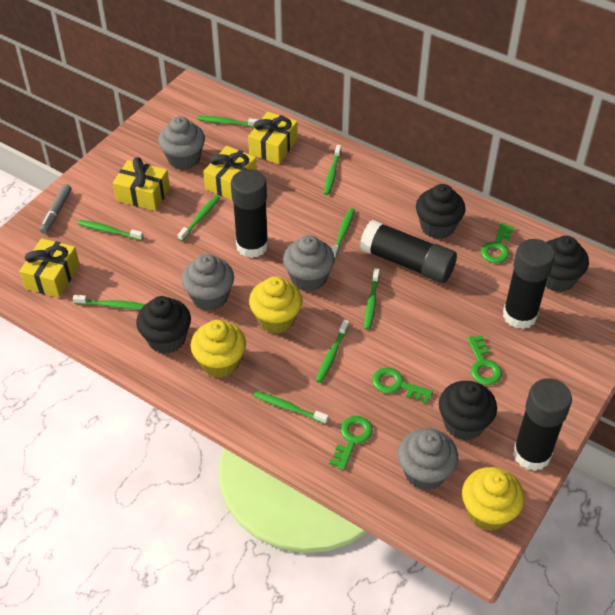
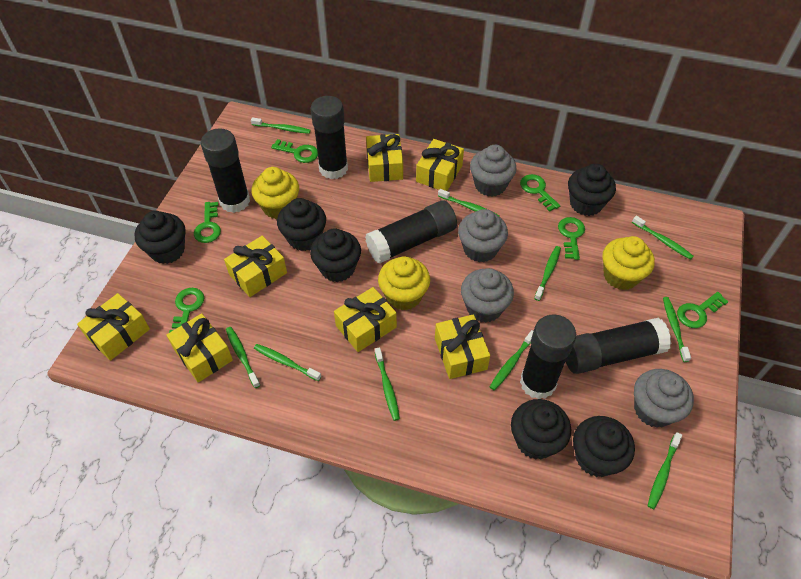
black cupcake: 4 -> 6
black glue stick: 4 -> 5
green key: 4 -> 6
green toothbrush: 9 -> 10
grey marker: 1 -> 0
yellow gift: 4 -> 7

